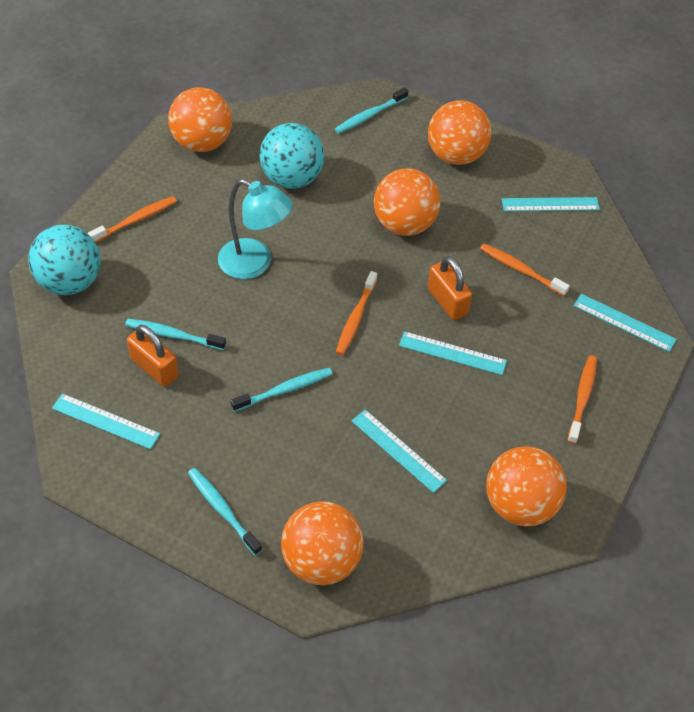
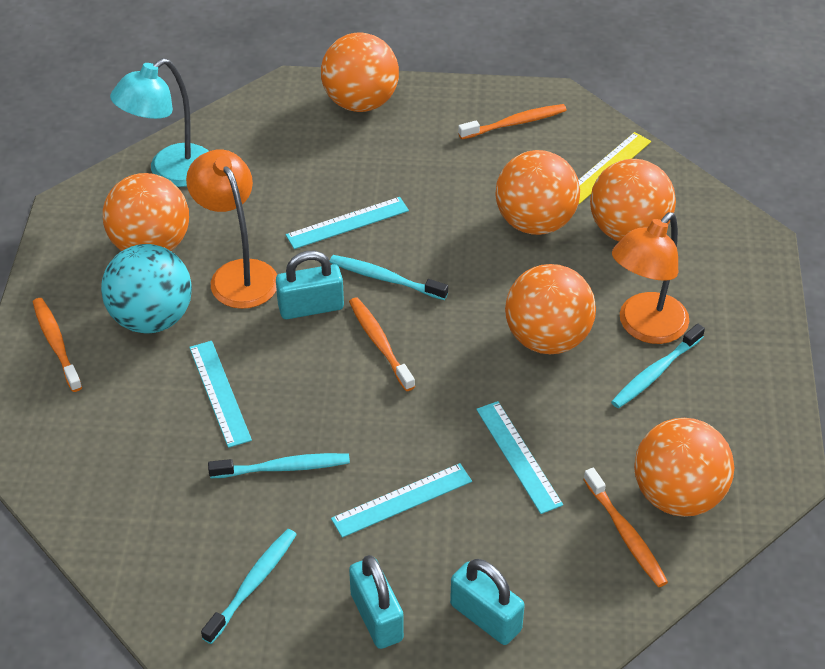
orange ball: 5 -> 6
orange lamp: 0 -> 2
orange padlock: 2 -> 0
turquoise ball: 2 -> 1
turquoise padlock: 0 -> 3
turquoise ruler: 5 -> 4
yellow ruler: 0 -> 1

